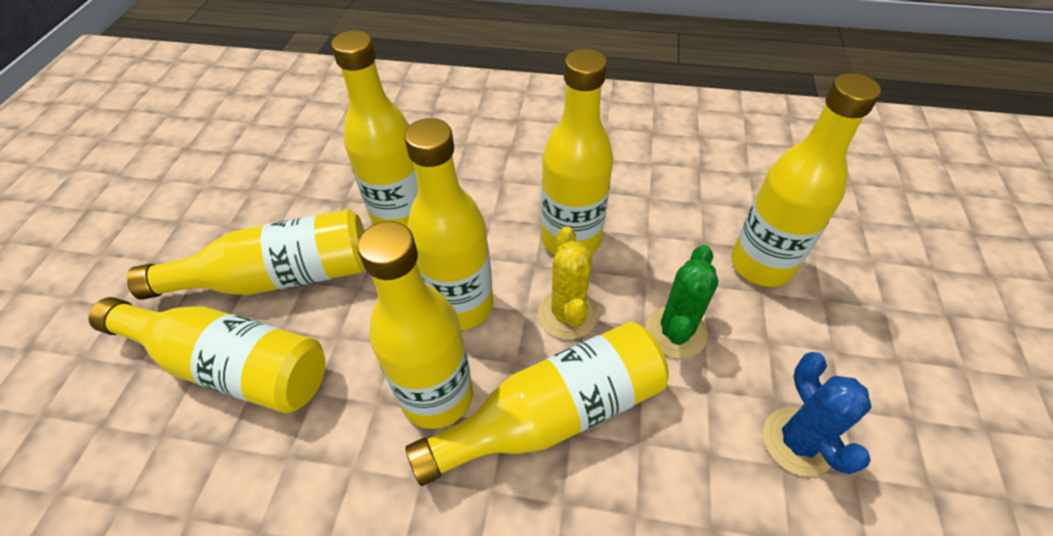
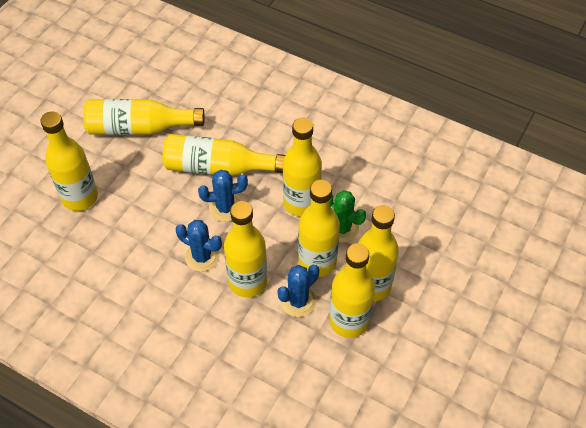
blue cactus: 1 -> 3
yellow cactus: 1 -> 0

